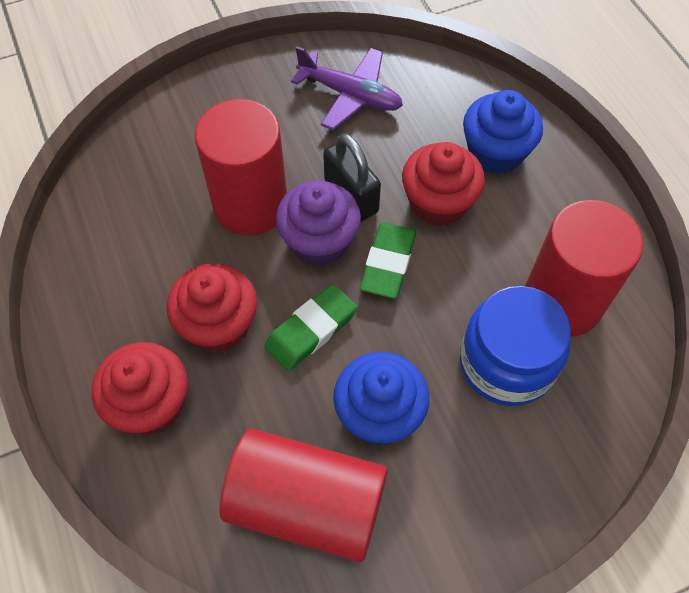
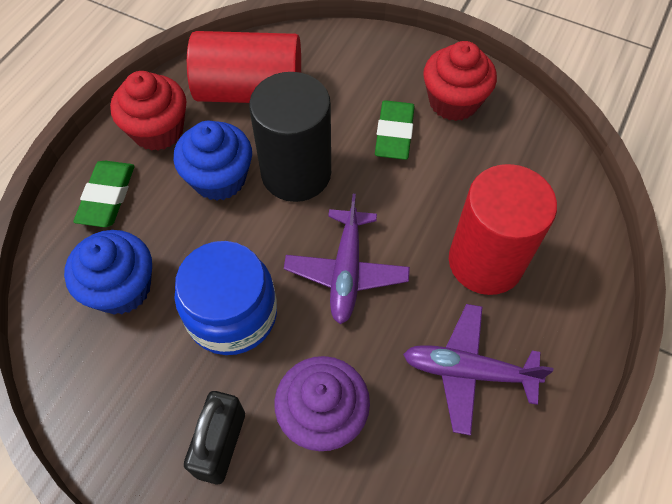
black cylinder: 0 -> 1
purple plane: 1 -> 2
red cupcake: 3 -> 2
red cylinder: 3 -> 2

